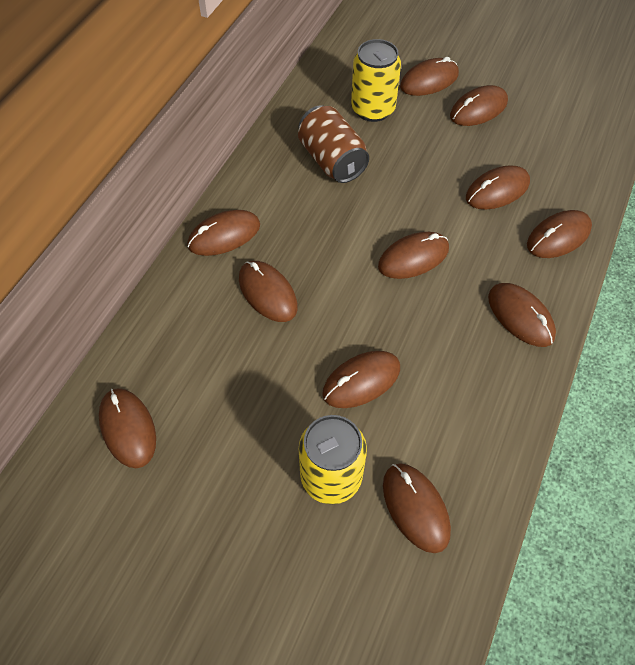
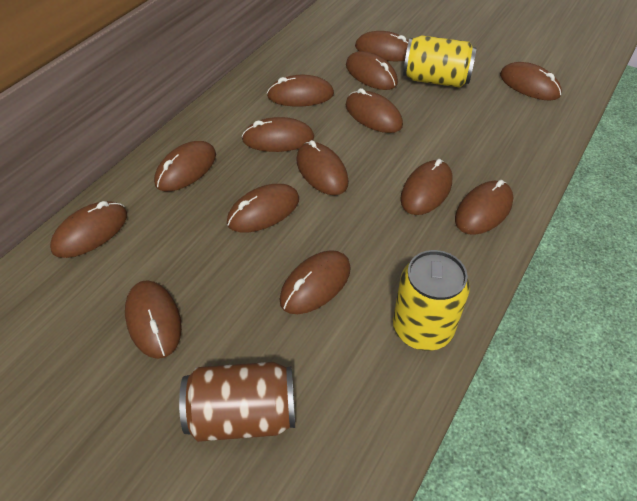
brown mouse: 11 -> 14

